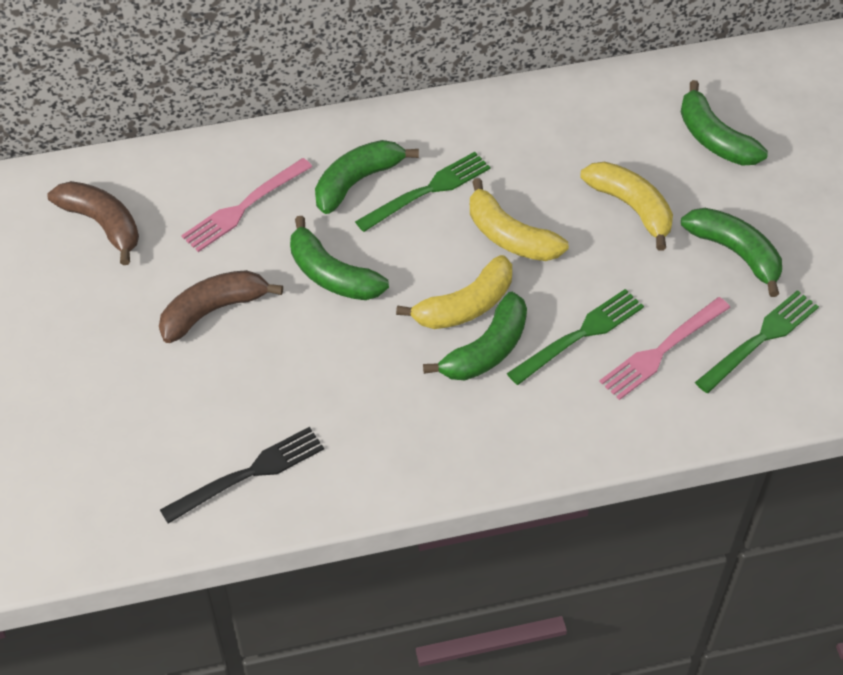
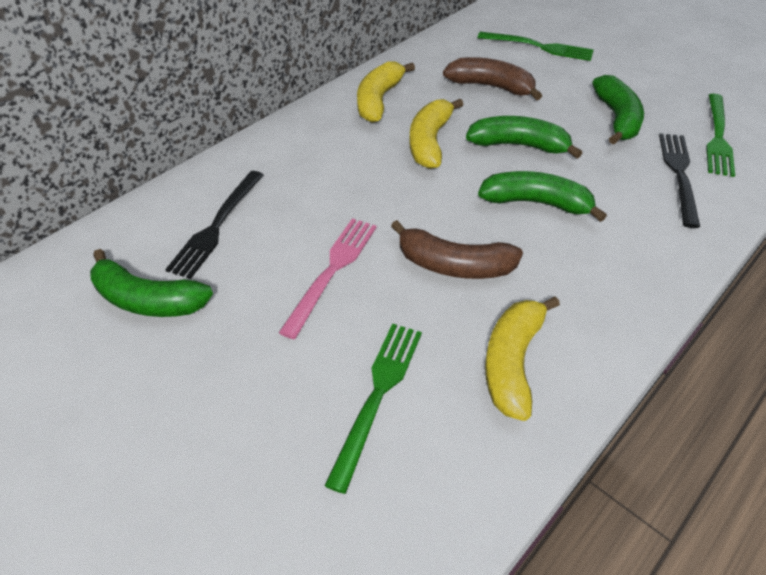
black fork: 1 -> 2
green banana: 5 -> 4
pink fork: 2 -> 1

